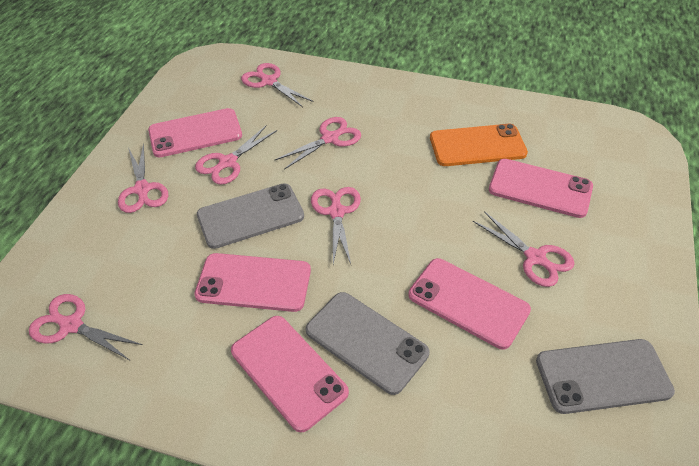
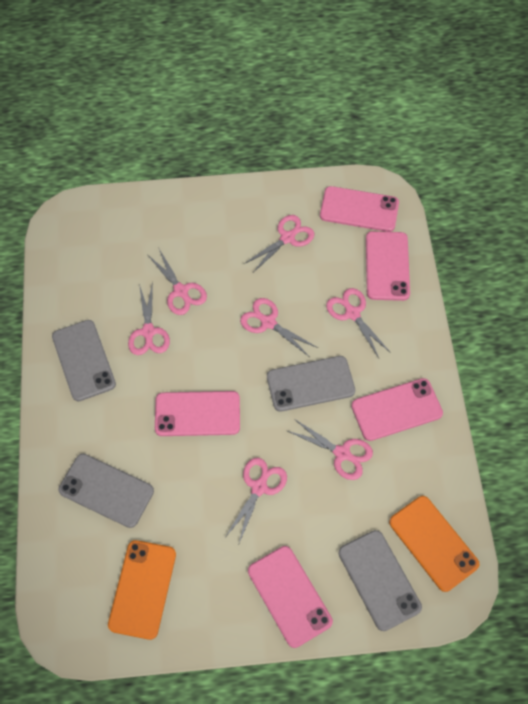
grey phone: 3 -> 4
orange phone: 1 -> 2

